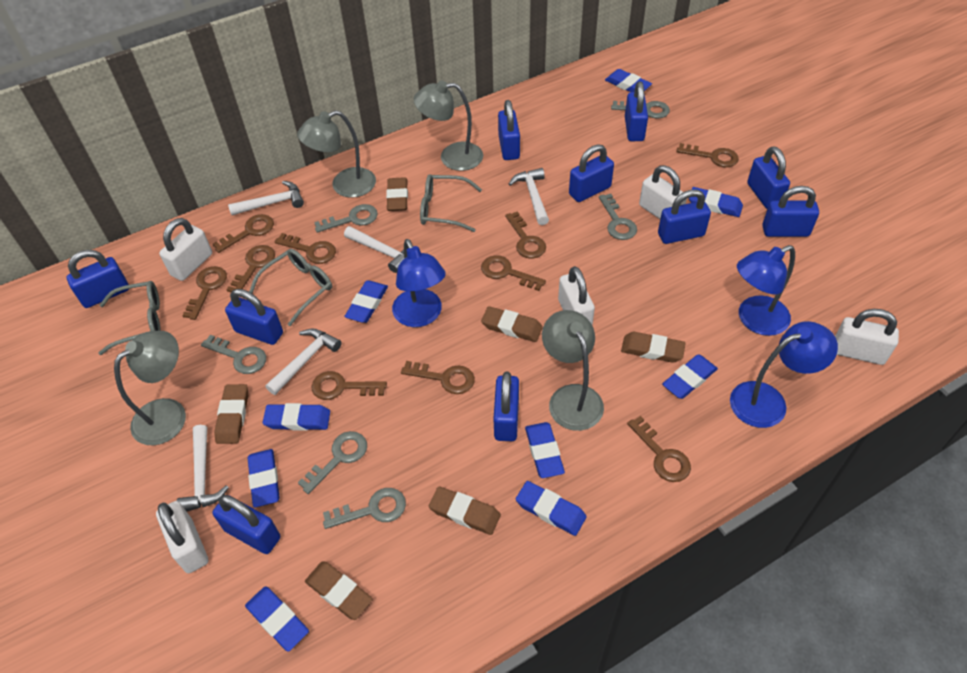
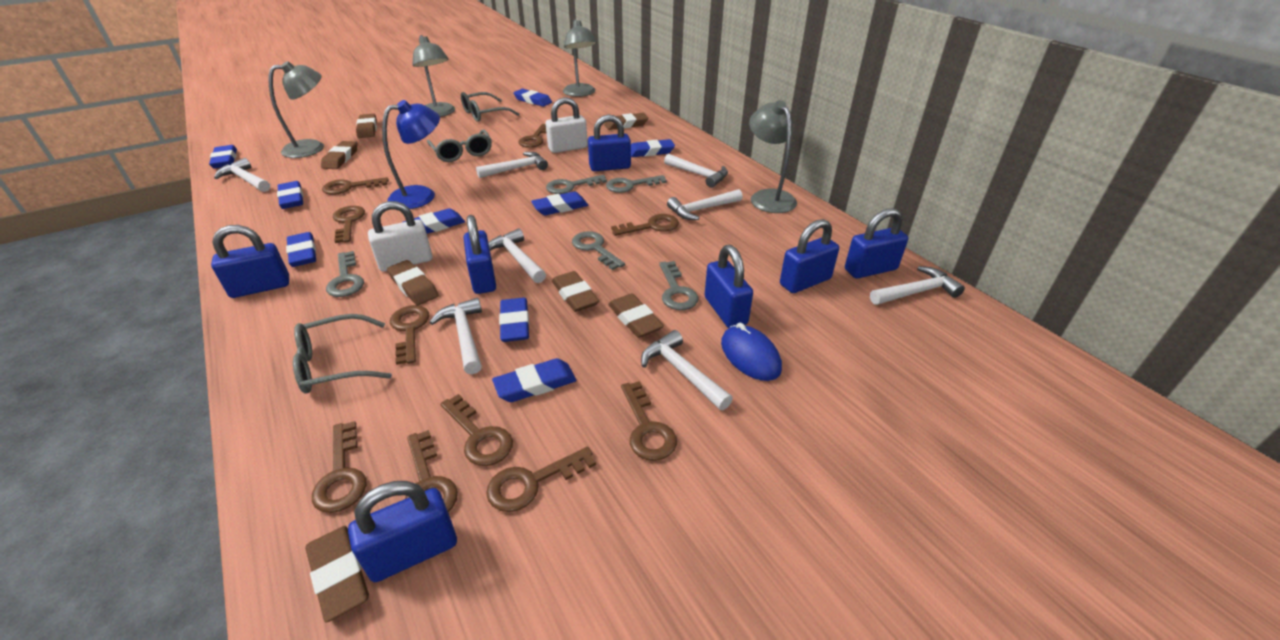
blue lamp: 3 -> 1
blue mouse: 0 -> 1
blue padlock: 10 -> 7
brown eraser: 6 -> 7
grey key: 6 -> 5
white hammer: 5 -> 8
white padlock: 5 -> 2

